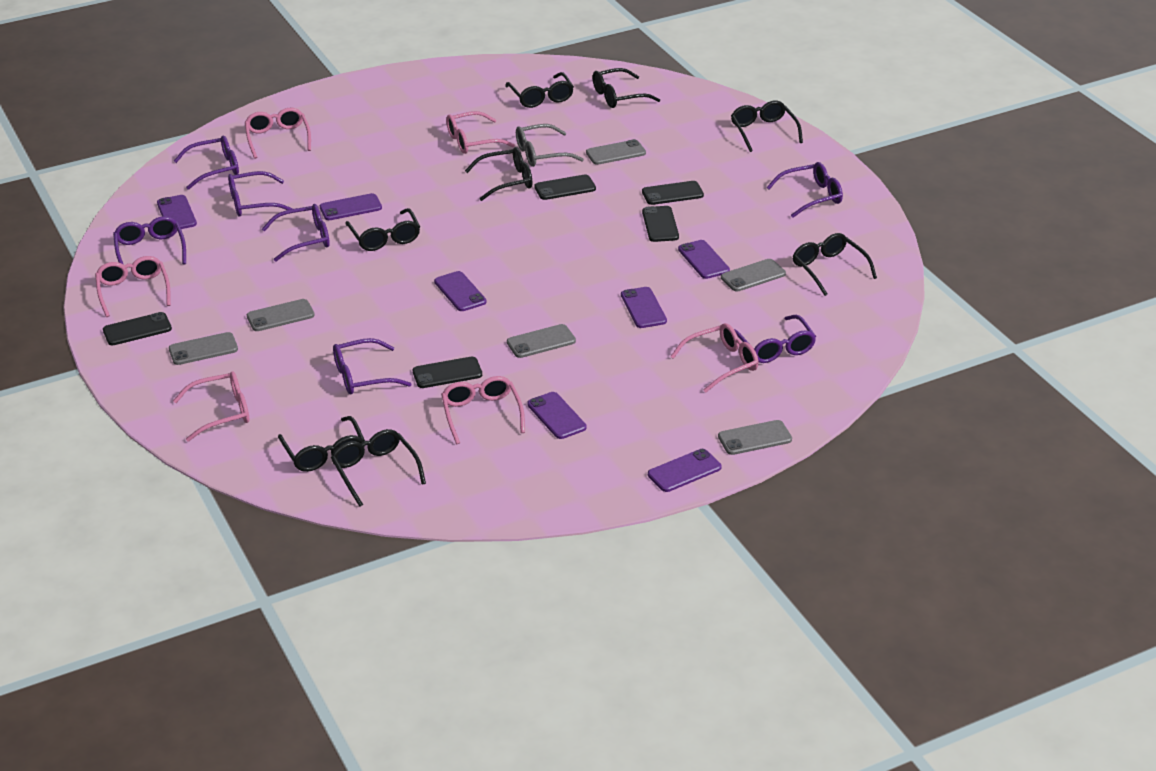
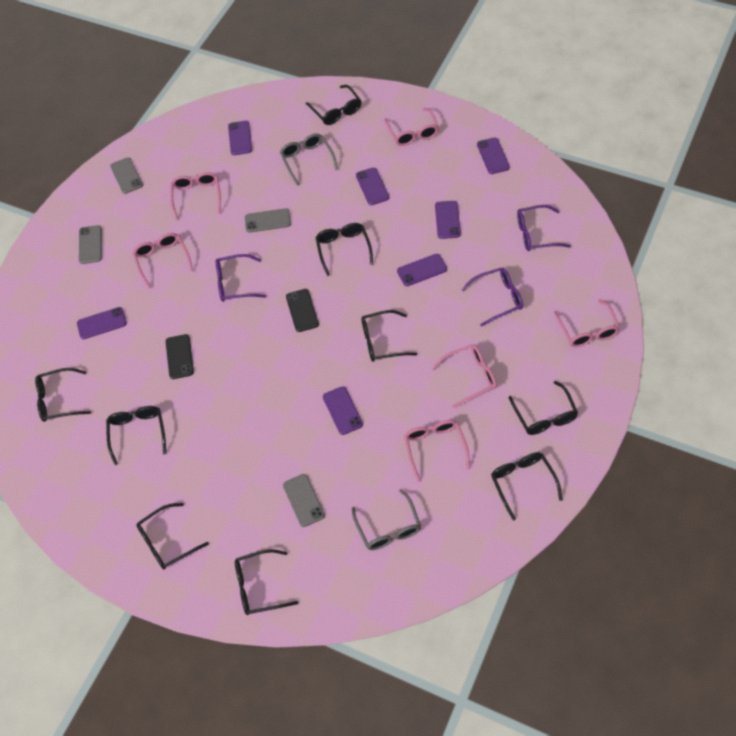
black glasses: 8 -> 9
black phone: 5 -> 2
grey glasses: 1 -> 2
grey phone: 6 -> 4
purple glasses: 7 -> 3

